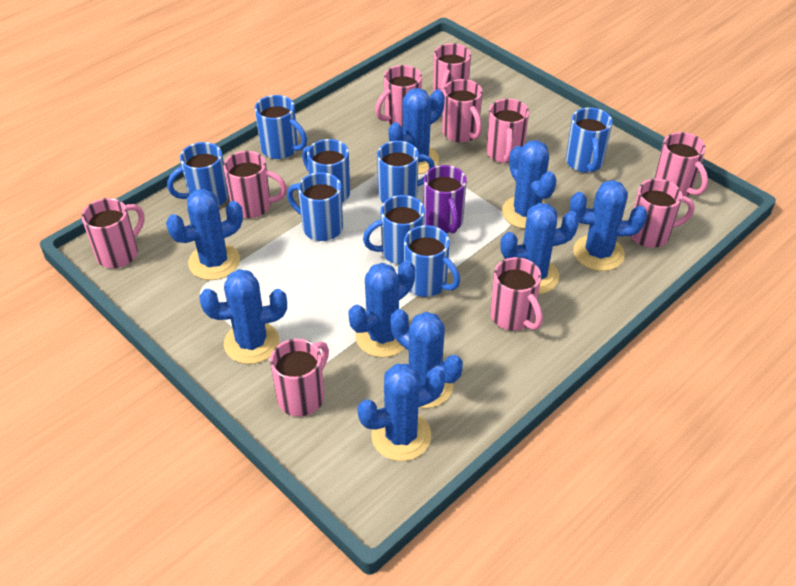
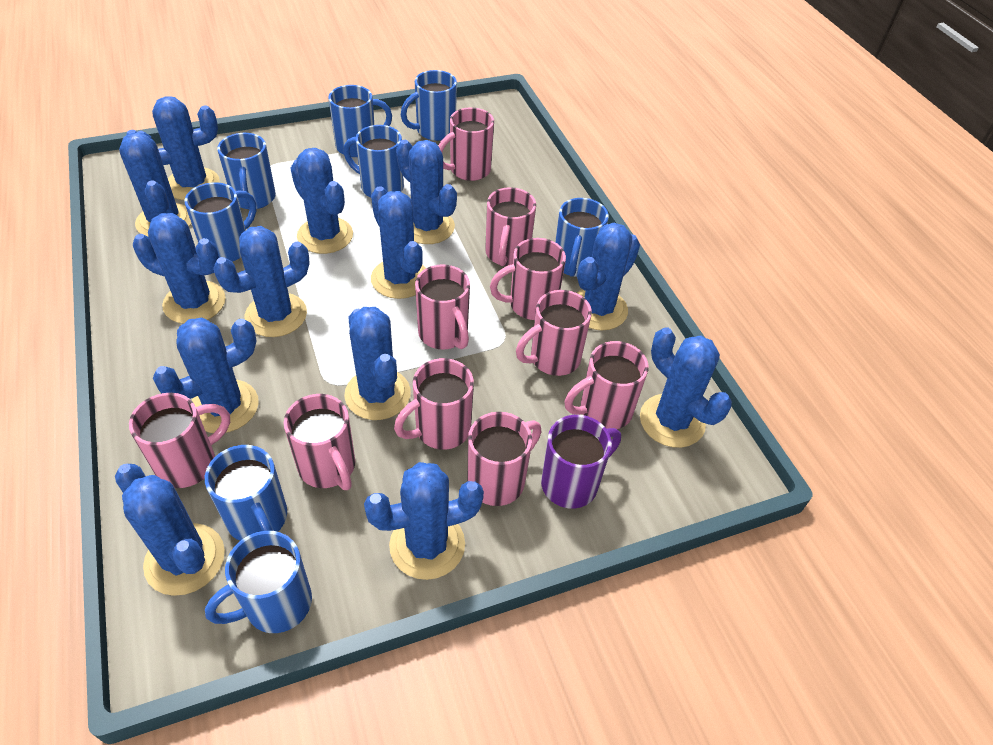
blue cactus: 9 -> 13

